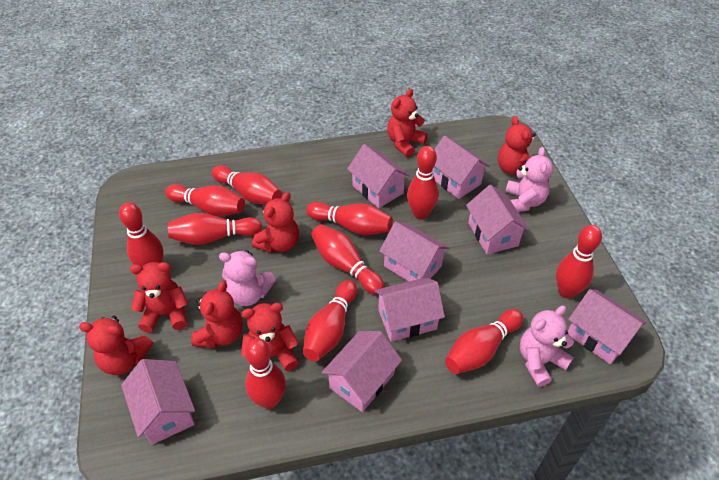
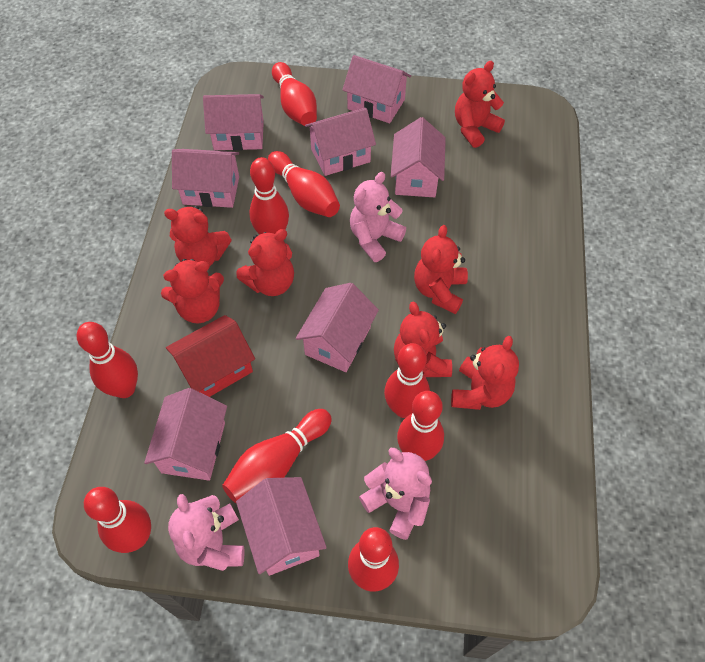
red bowling pin: 11 -> 9
red house: 0 -> 1

